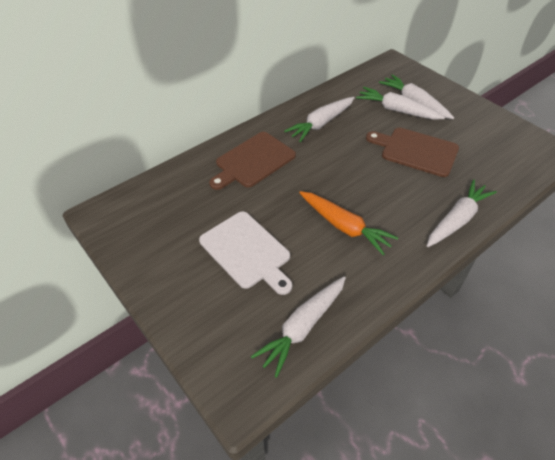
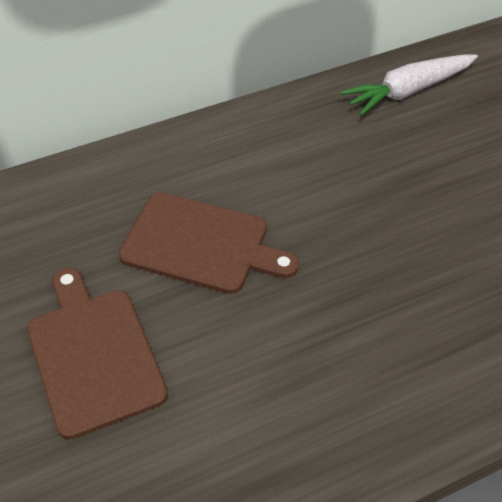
orange carrot: 1 -> 0
white carrot: 5 -> 1
white cutting board: 1 -> 0

